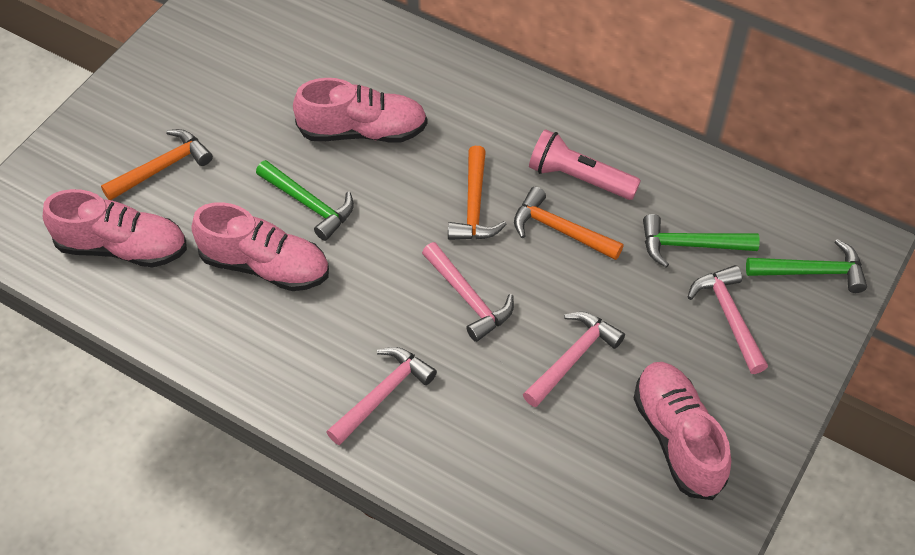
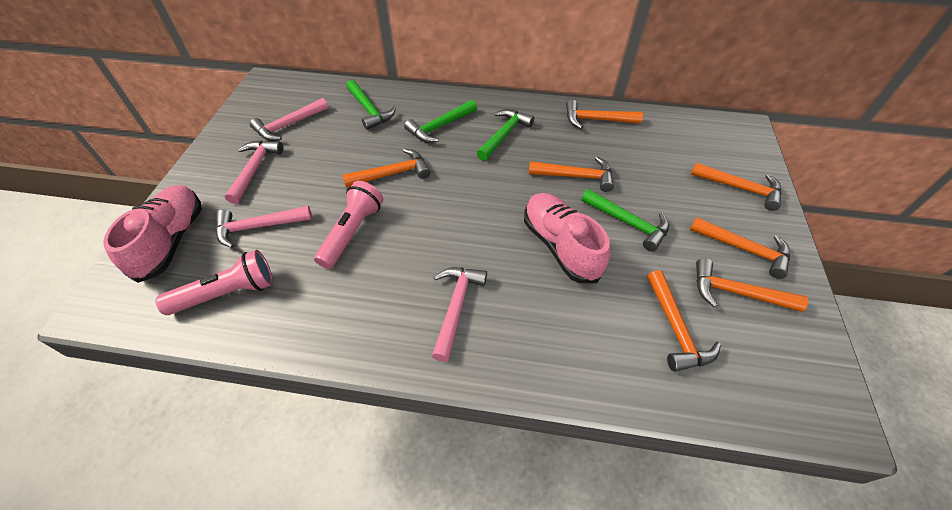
green hammer: 3 -> 4
orange hammer: 3 -> 7
pink flashlight: 1 -> 2
pink shoe: 4 -> 2

